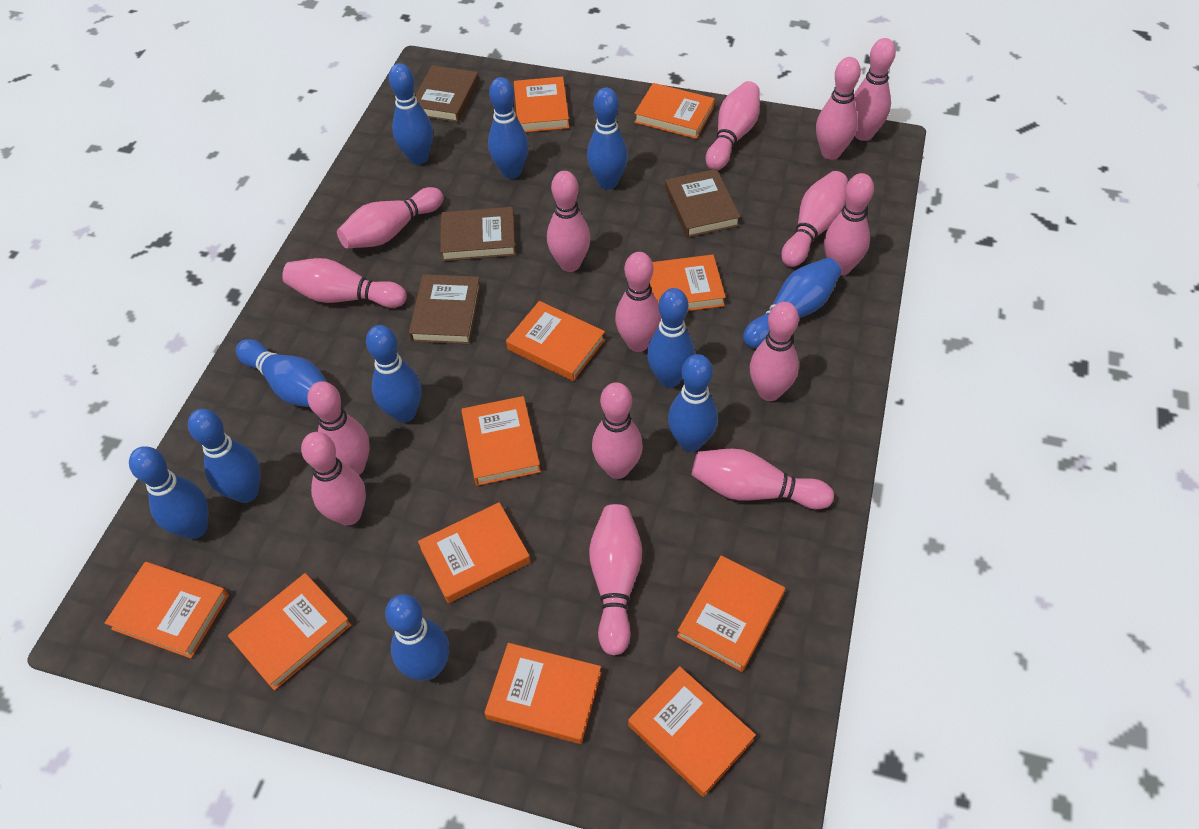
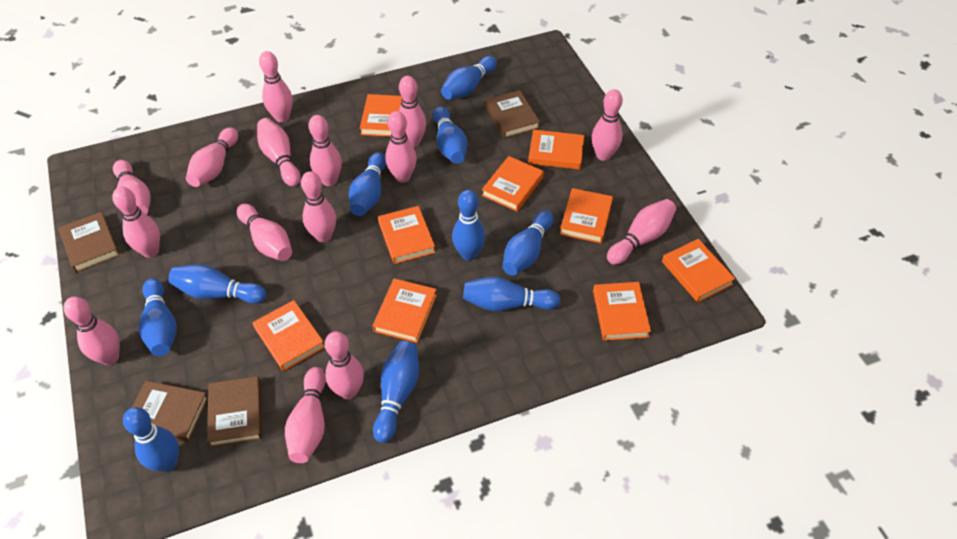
blue bowling pin: 11 -> 10
orange book: 11 -> 9

